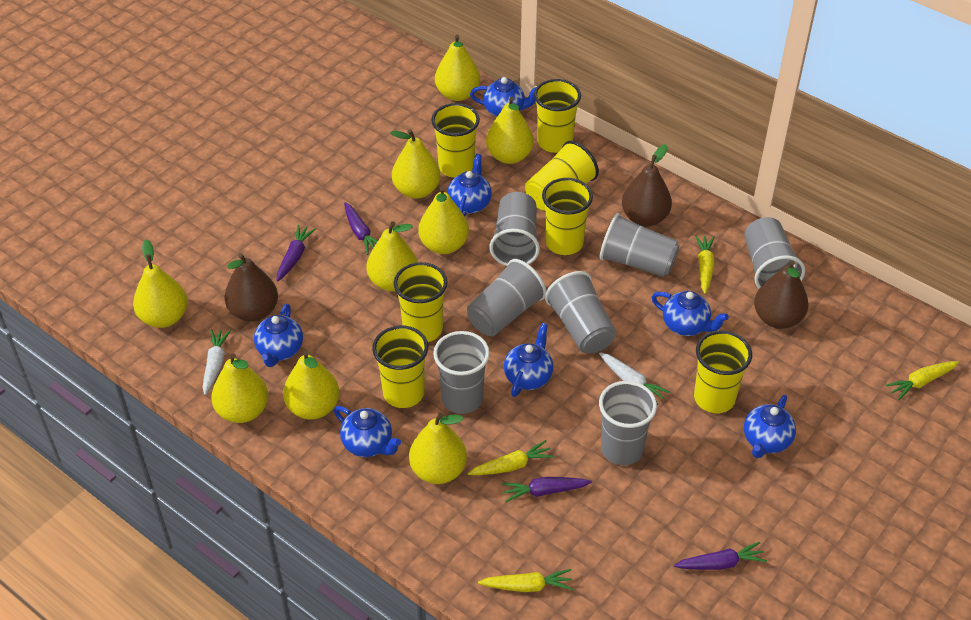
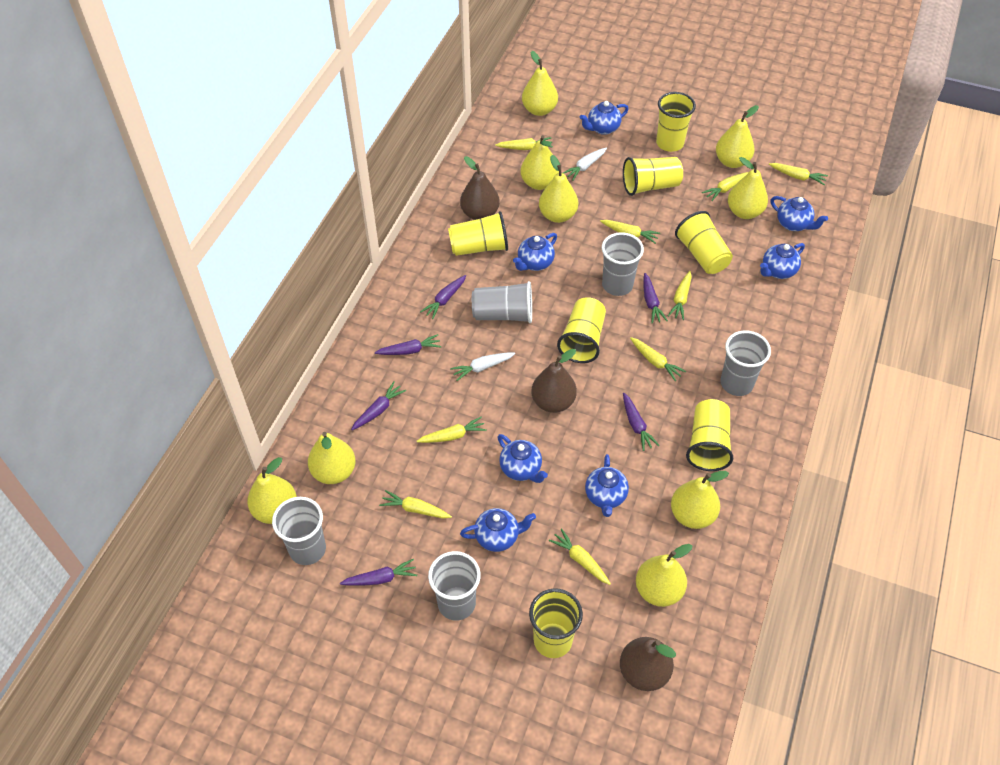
grey cup: 7 -> 5
purple carrot: 4 -> 6
yellow carrot: 4 -> 9

